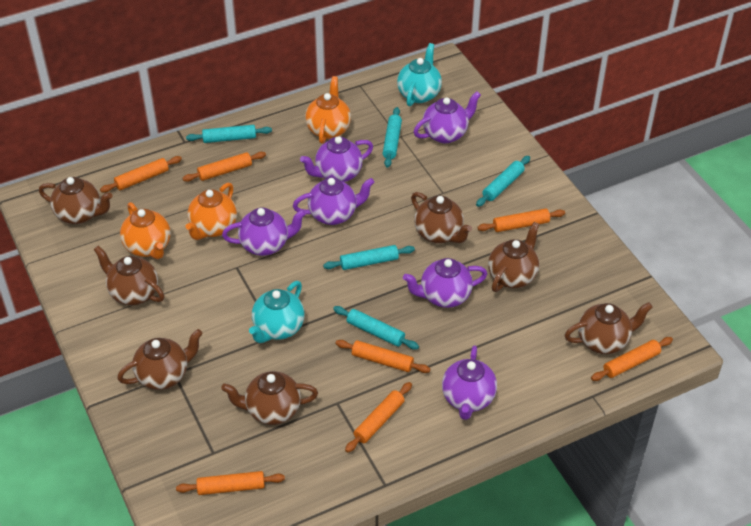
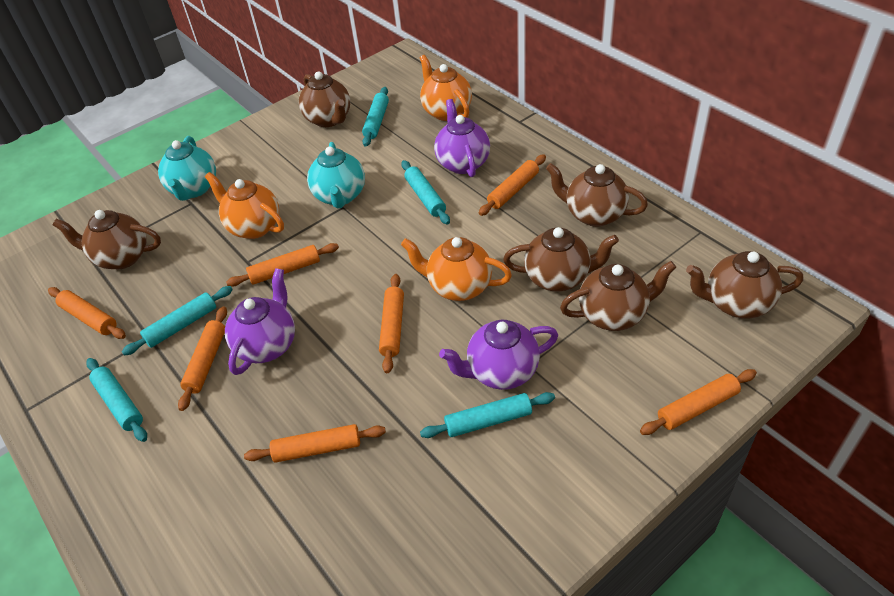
brown teapot: 7 -> 6
purple teapot: 6 -> 3

